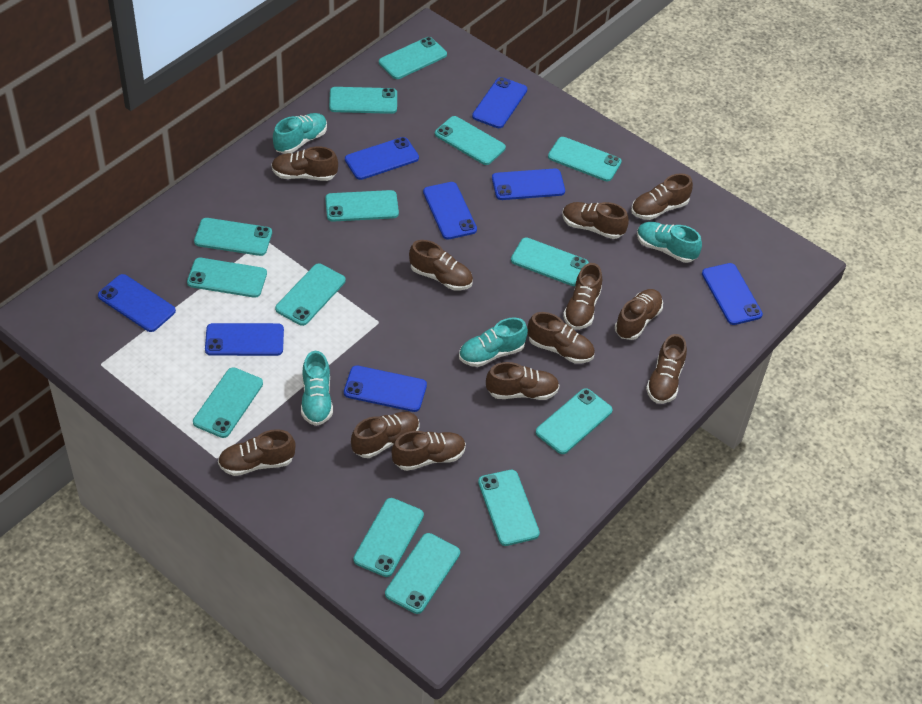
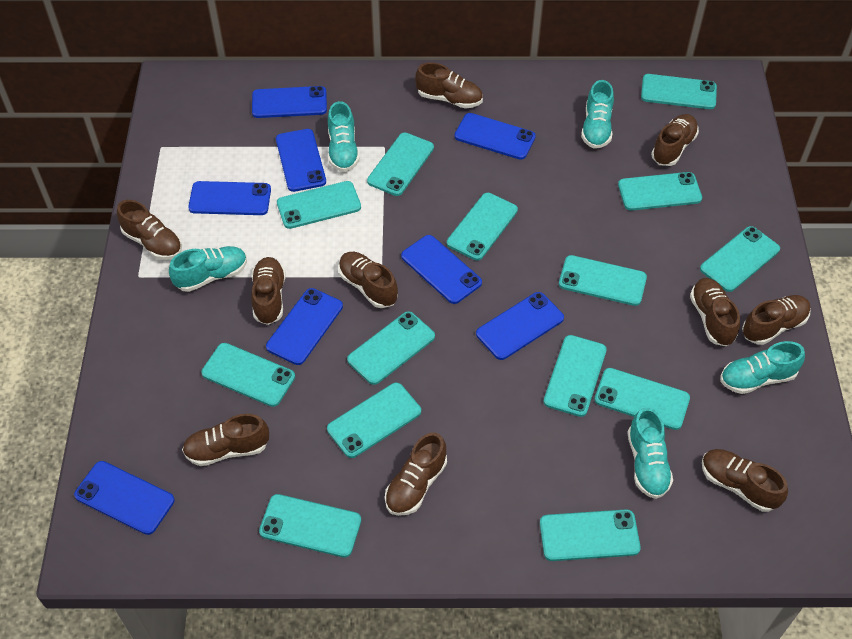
brown shoe: 12 -> 10
turquoise shoe: 4 -> 5

